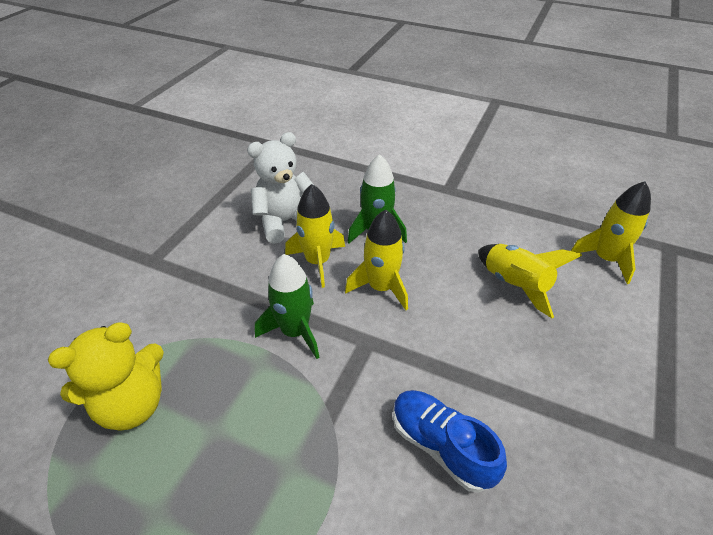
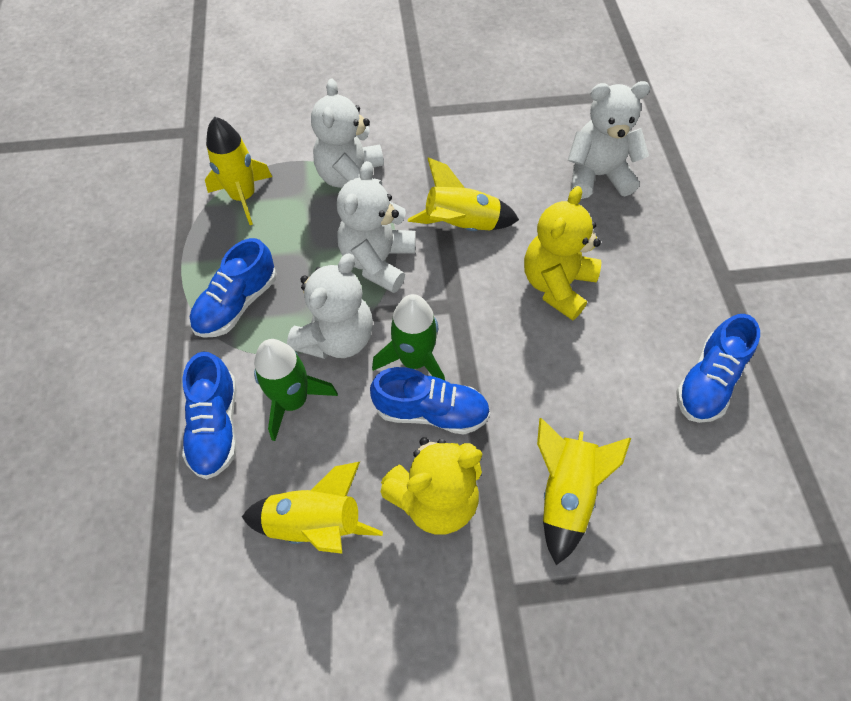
blue shoe: 1 -> 4
white teddy bear: 1 -> 4
yellow teddy bear: 1 -> 2

